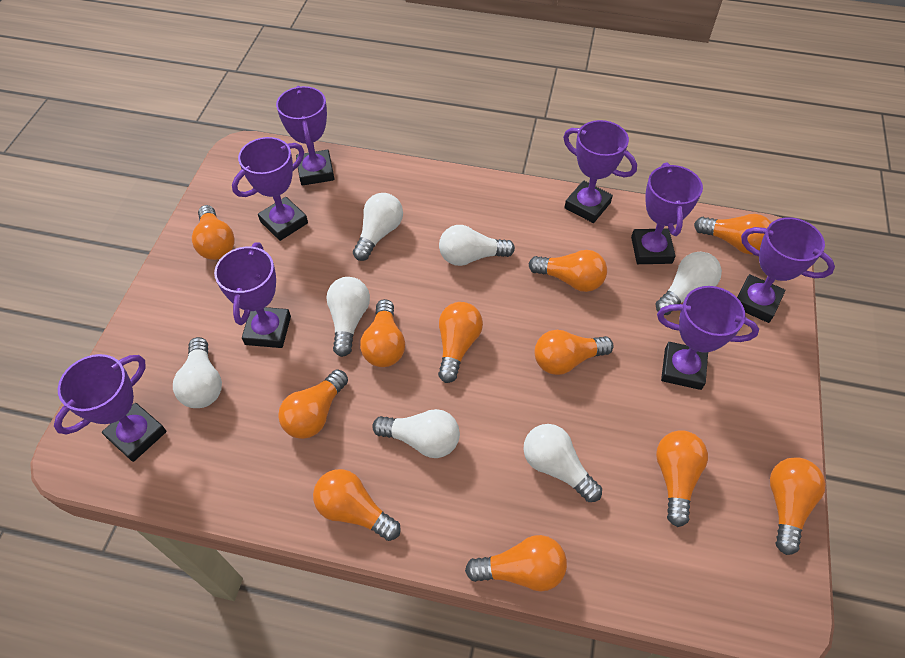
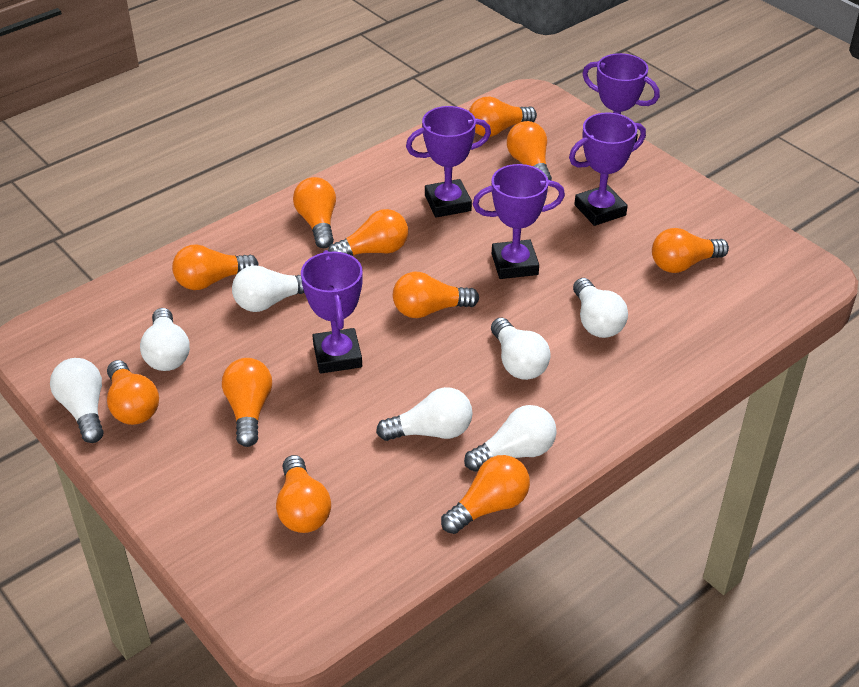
purple trophy: 8 -> 5

